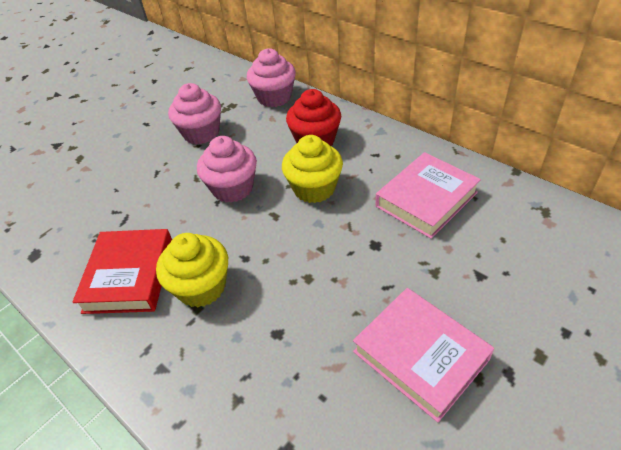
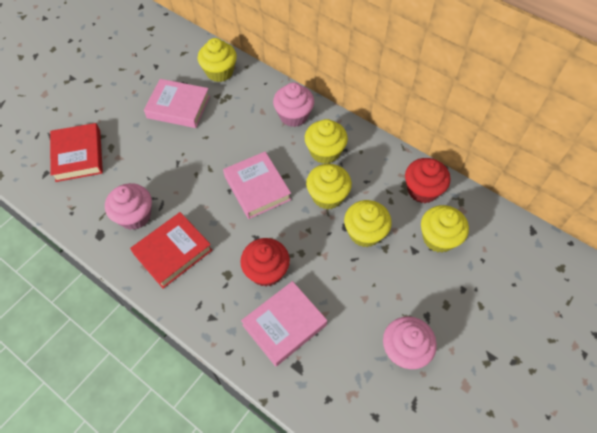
pink book: 2 -> 3
red book: 1 -> 2
red cupcake: 1 -> 2
yellow cupcake: 2 -> 5

